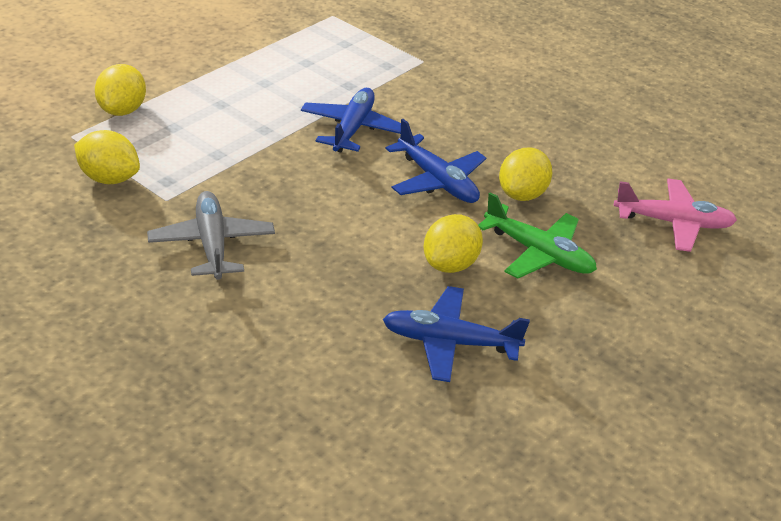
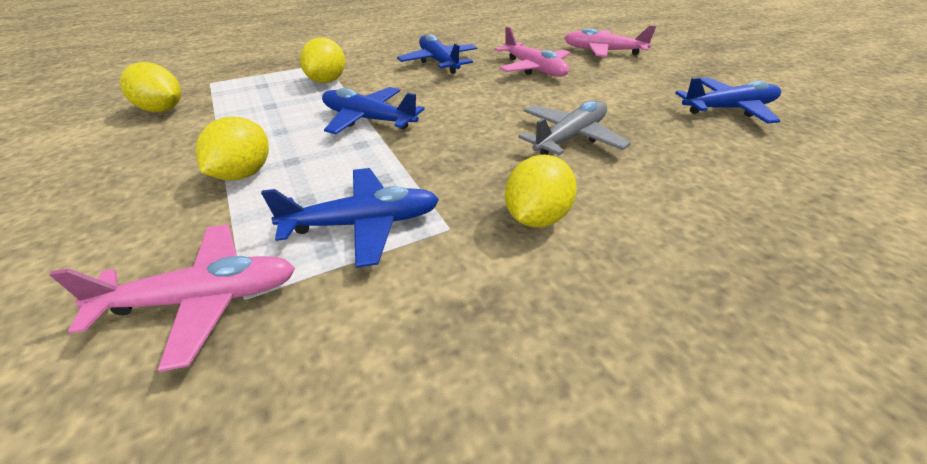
blue plane: 3 -> 4
green plane: 1 -> 0
pink plane: 1 -> 3

